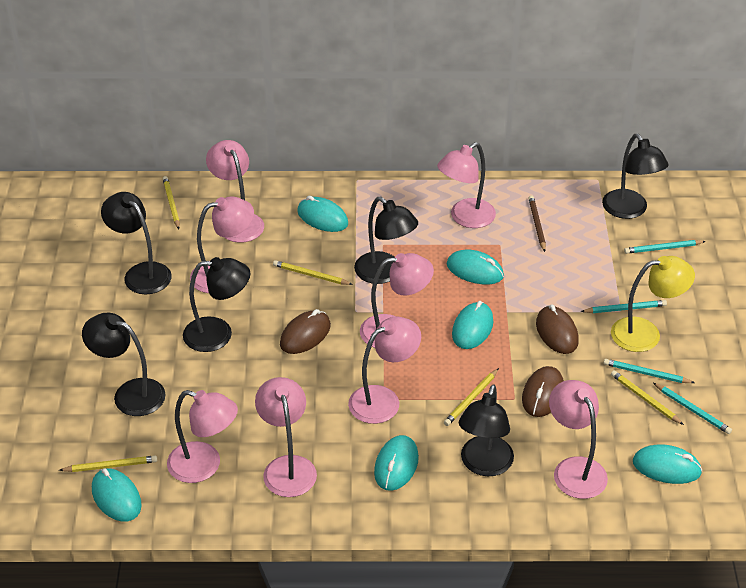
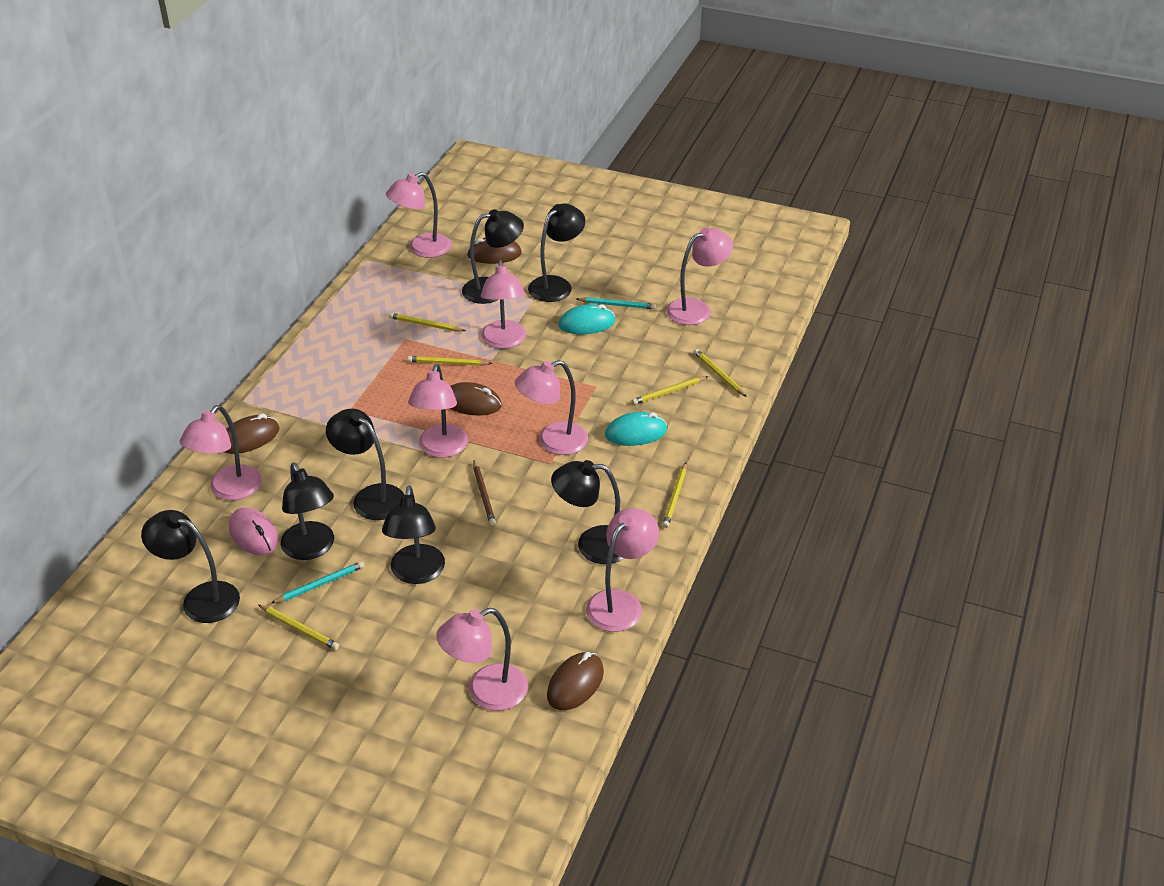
black lamp: 6 -> 7
brown mouse: 3 -> 4
pink mouse: 0 -> 1
turquoise mouse: 6 -> 2
turquoise pencil: 4 -> 2
yellow lamp: 1 -> 0
yellow pencil: 5 -> 6

